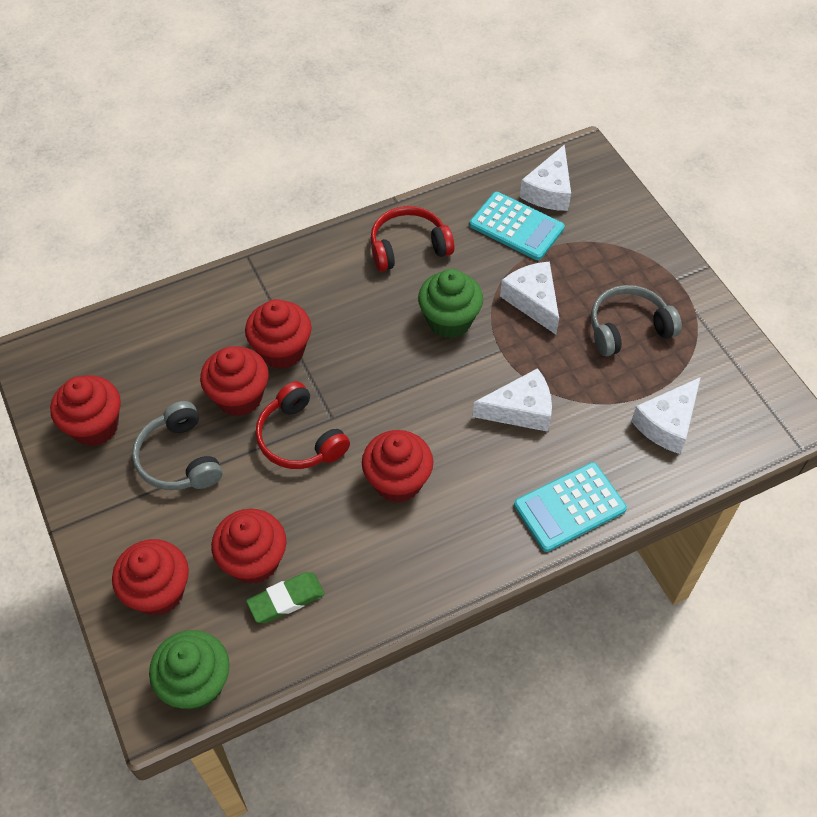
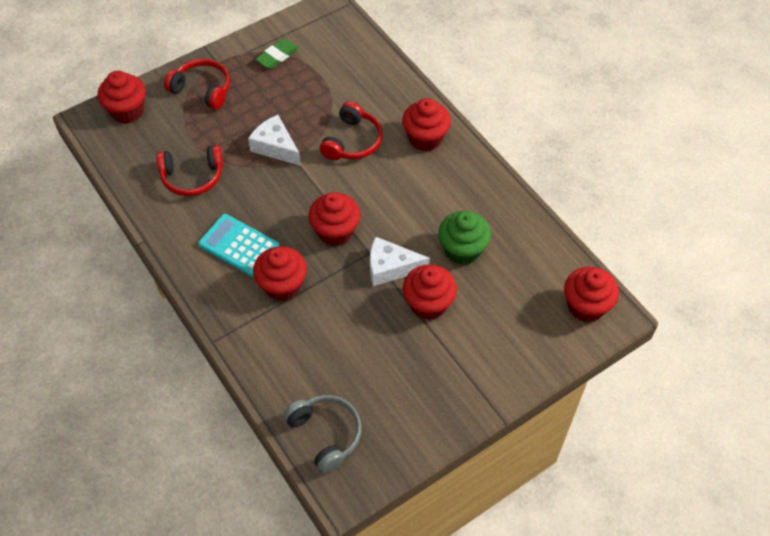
green cupcake: 2 -> 1
grey headphones: 2 -> 1
red headphones: 2 -> 3
turquoise calculator: 2 -> 1
white cheese: 4 -> 2

